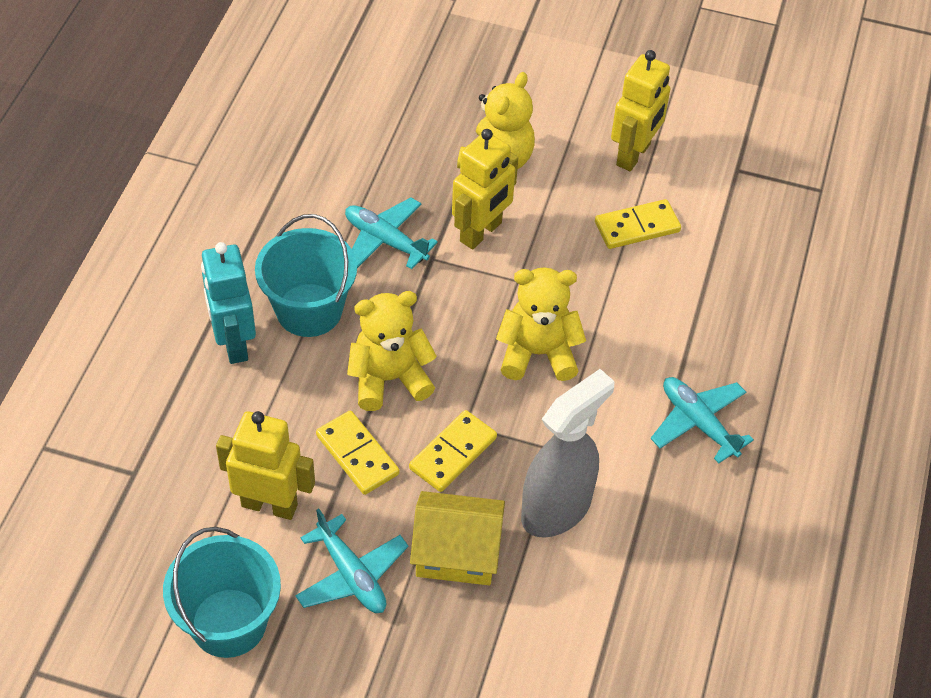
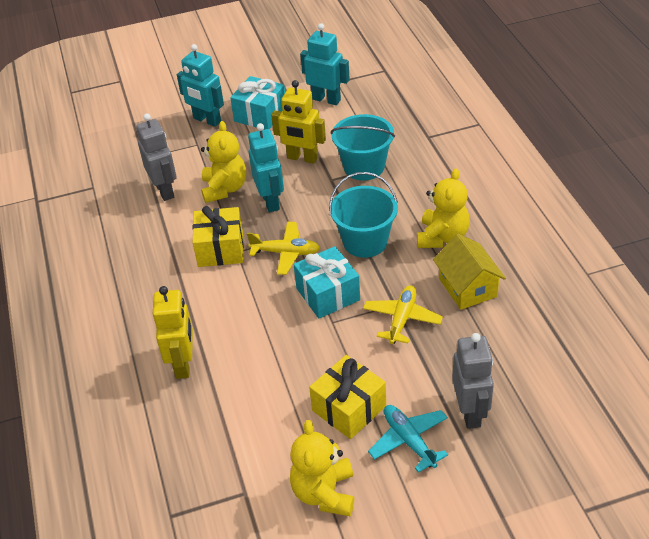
grey robot: 0 -> 2
grey spray bottle: 1 -> 0
turquoise gift: 0 -> 2
turquoise plane: 3 -> 1
turquoise robot: 1 -> 3
yellow domino: 3 -> 0
yellow gift: 0 -> 2
yellow plane: 0 -> 2
yellow robot: 3 -> 2

